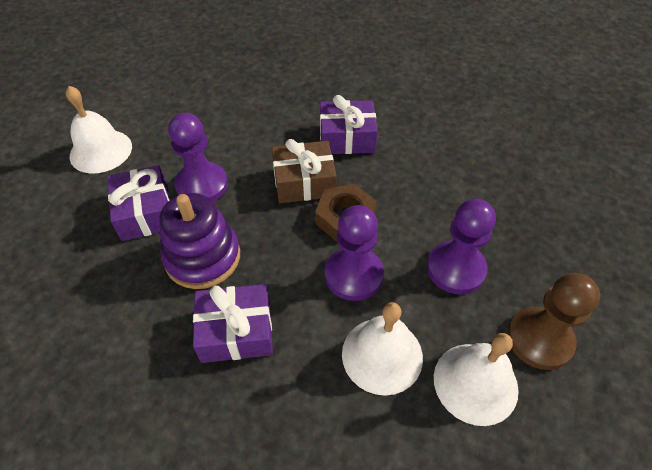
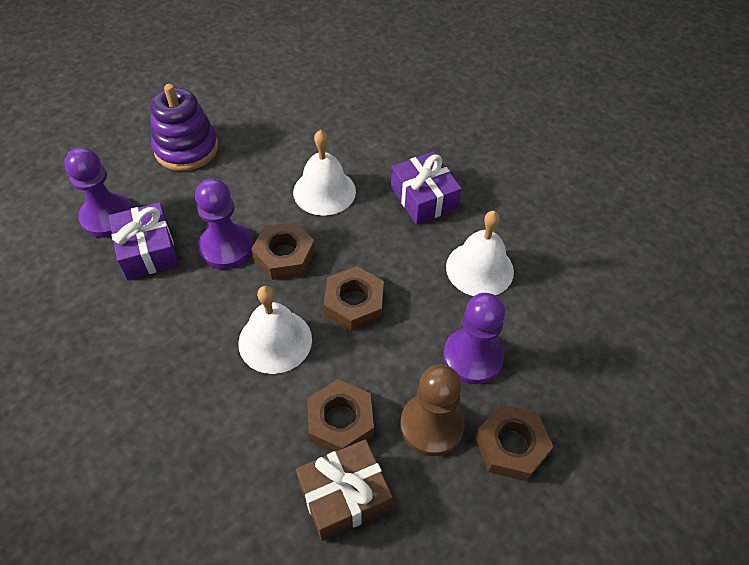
brown nut: 1 -> 4
purple gift: 3 -> 2

